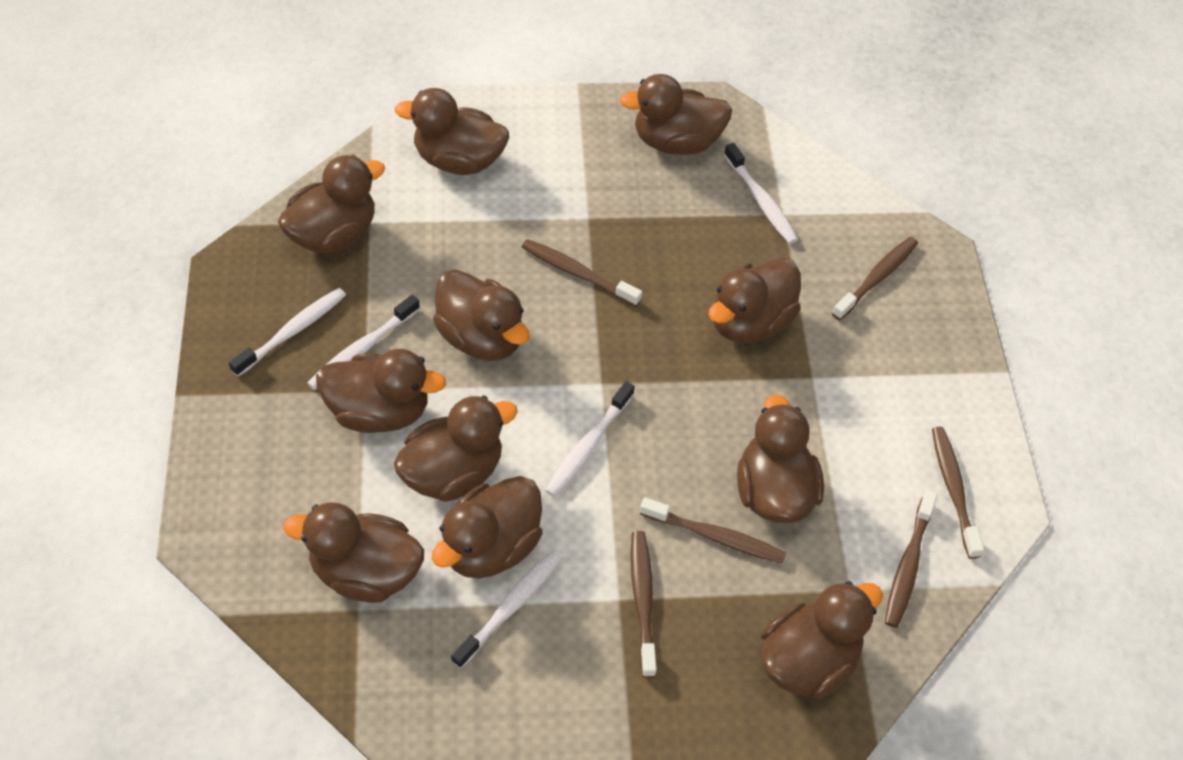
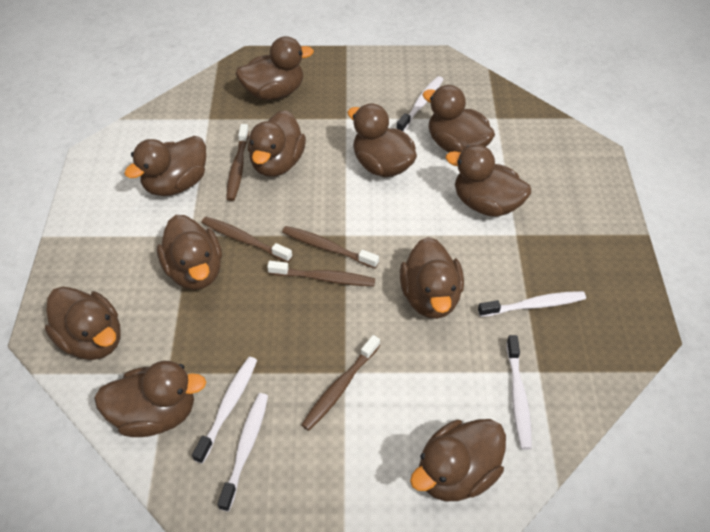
brown toothbrush: 6 -> 5

